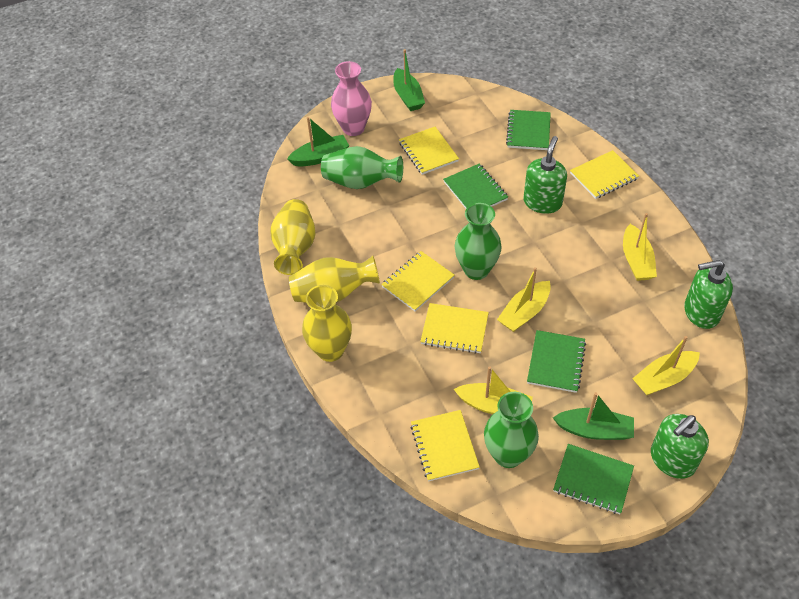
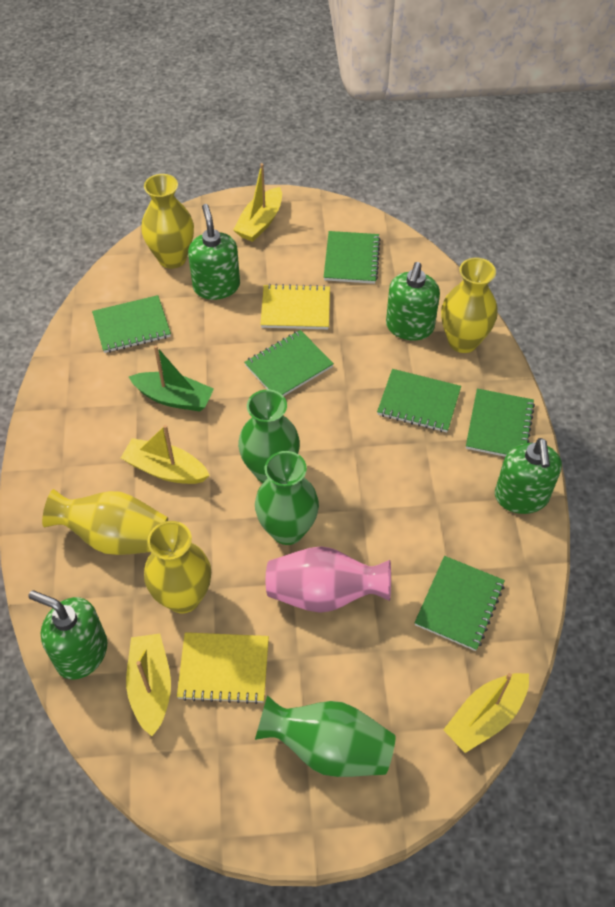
green boat: 3 -> 1
green notebook: 4 -> 6
green soap dispenser: 3 -> 4
yellow notebook: 5 -> 2
yellow vase: 3 -> 4

